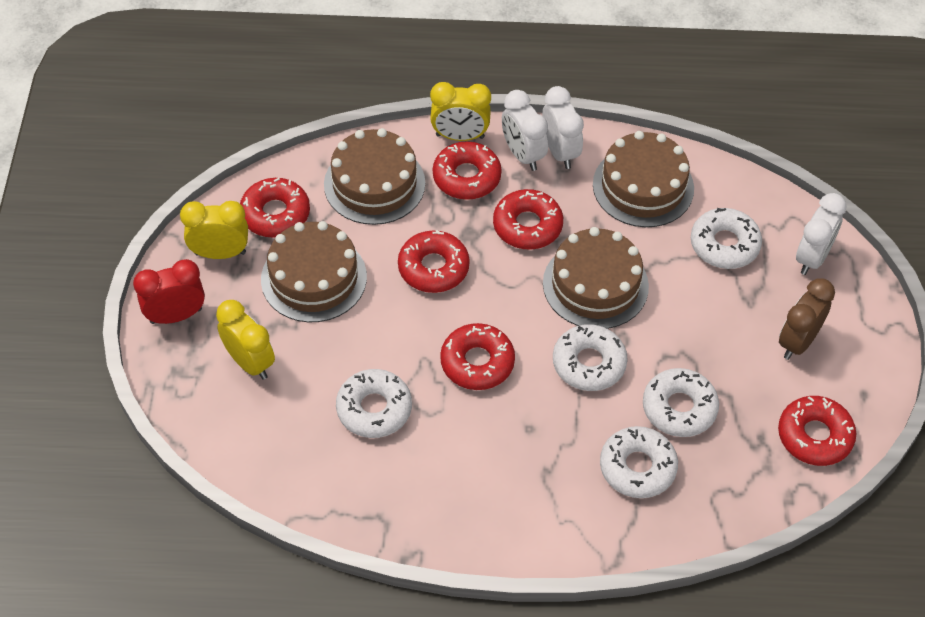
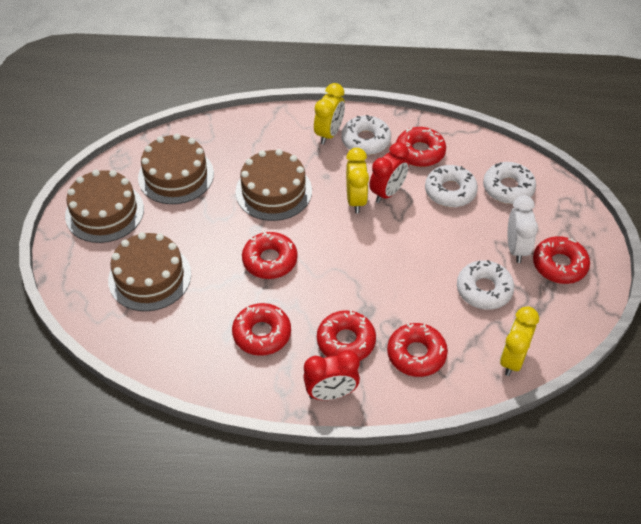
brown clock: 1 -> 0
red clock: 1 -> 2
white clock: 3 -> 1
white donut: 5 -> 4

